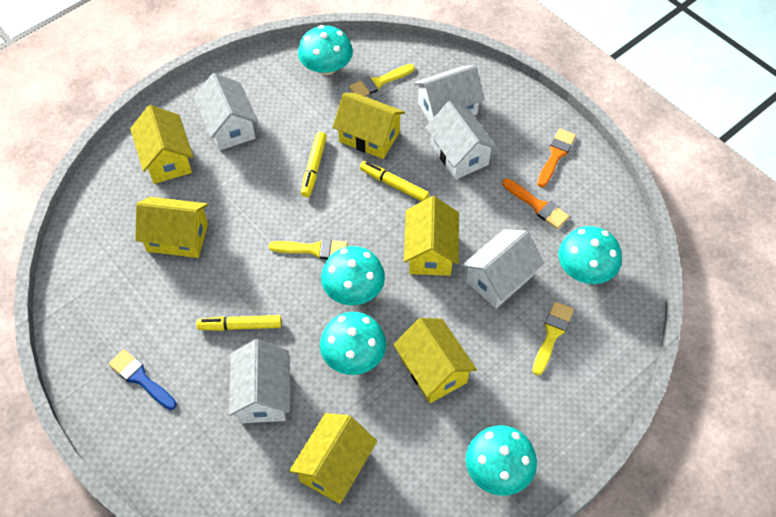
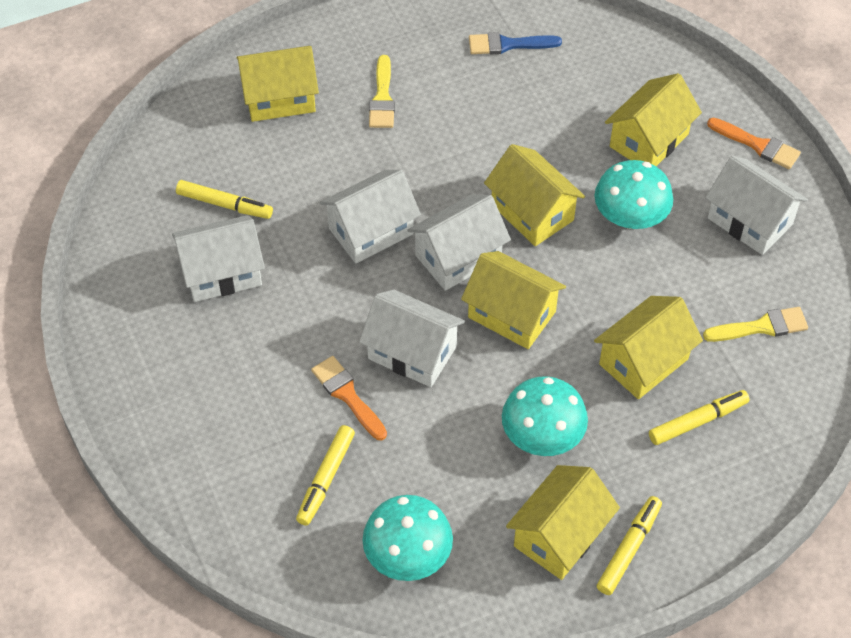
turquoise mushroom: 5 -> 3
yellow brush: 3 -> 2
yellow marker: 3 -> 4

